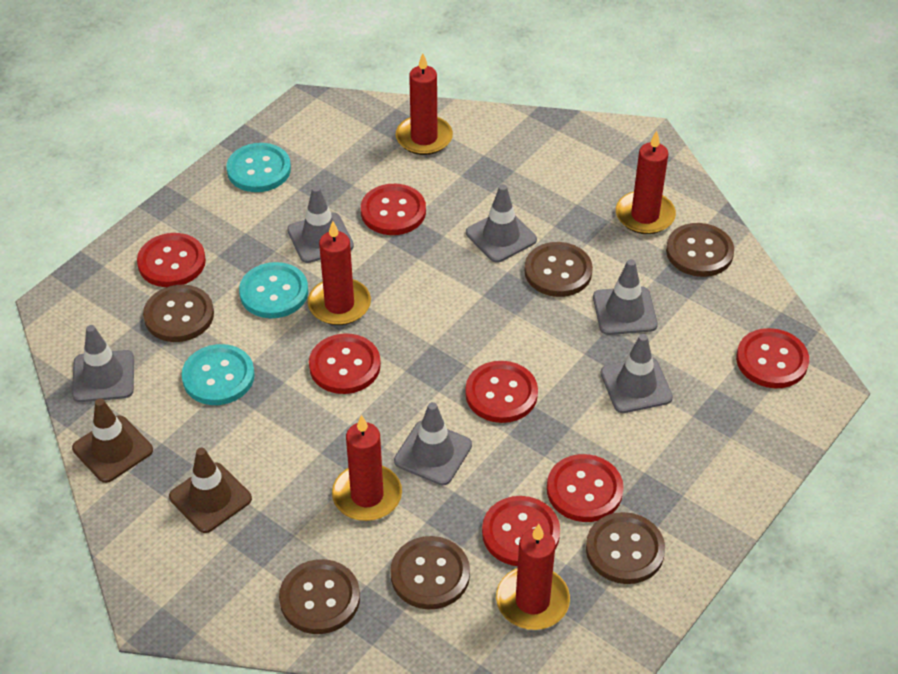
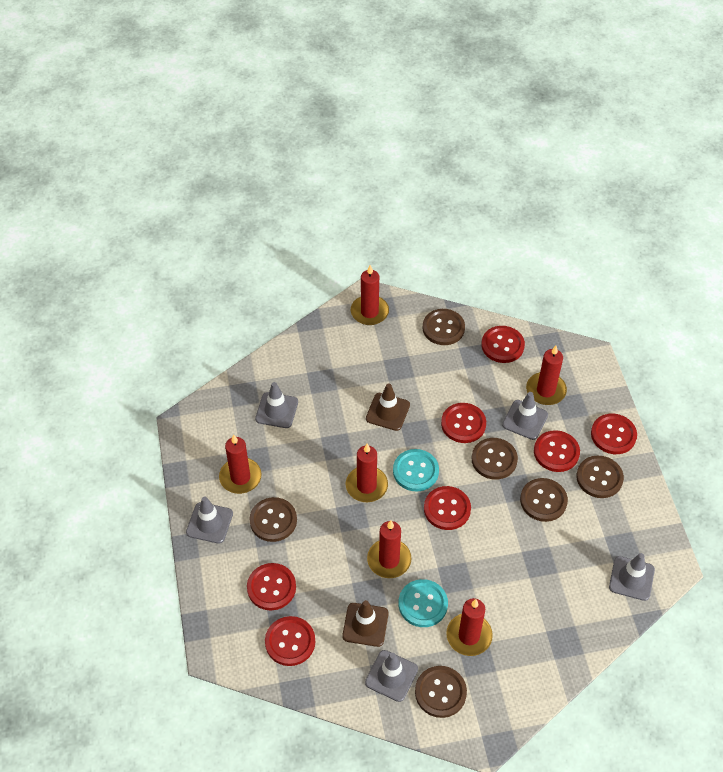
grey traffic cone: 6 -> 5
red candle: 5 -> 6
turquoise button: 3 -> 2

